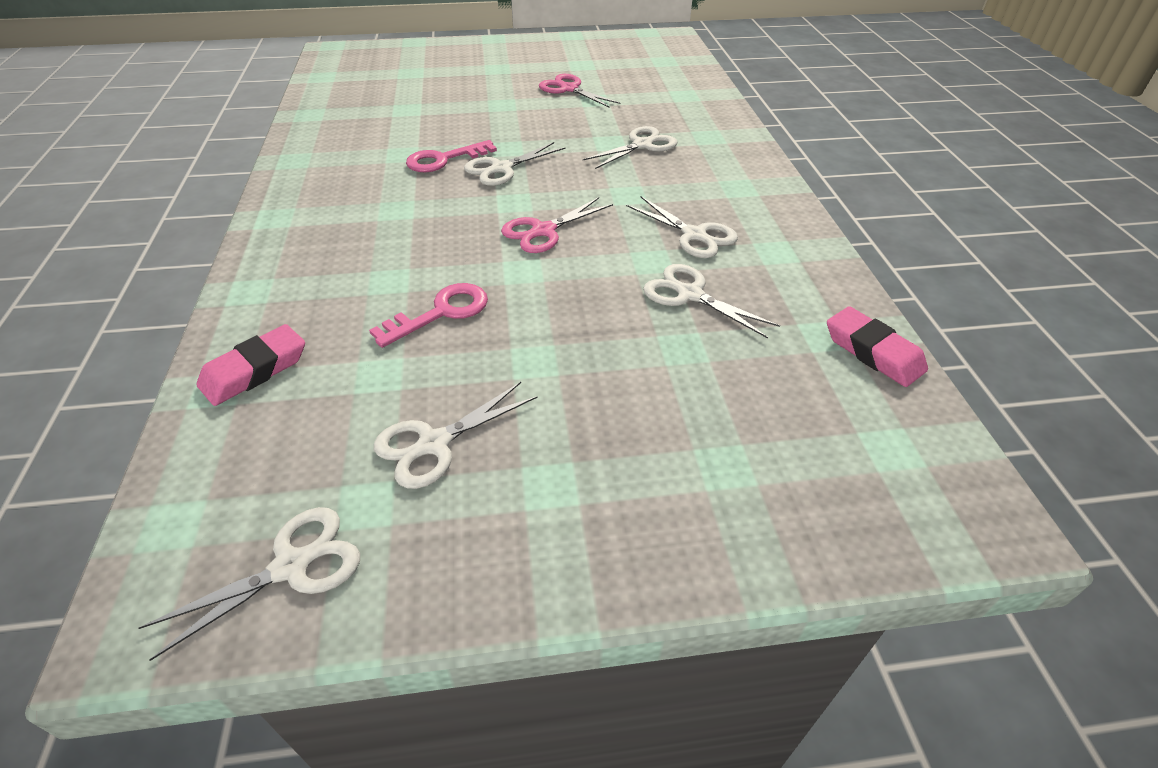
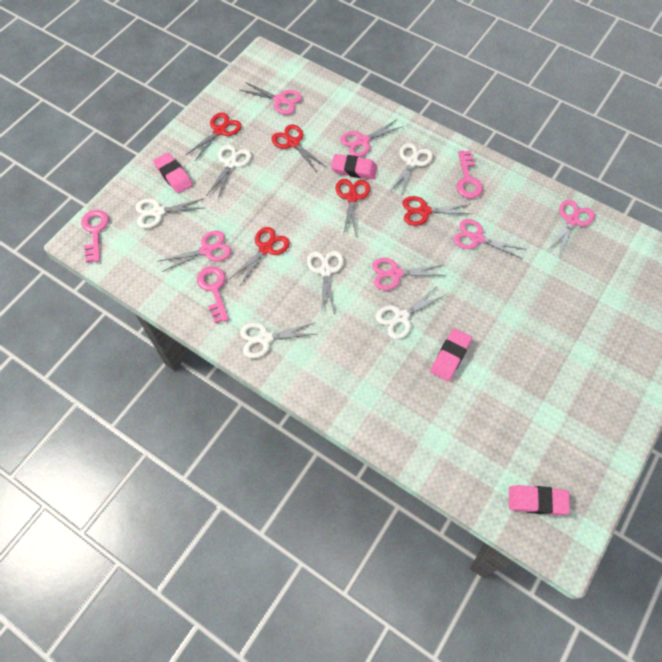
pink eraser: 2 -> 4
pink key: 2 -> 3
pink scissors: 2 -> 6
red scissors: 0 -> 5

